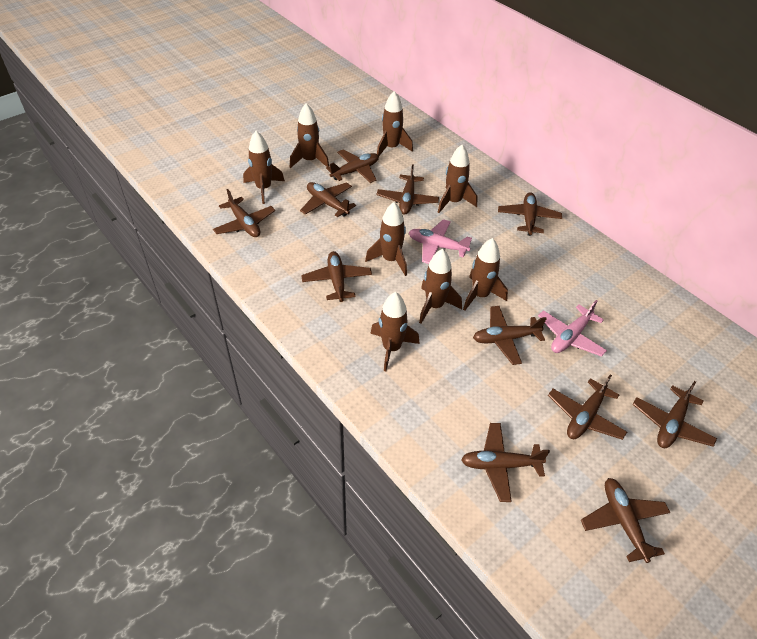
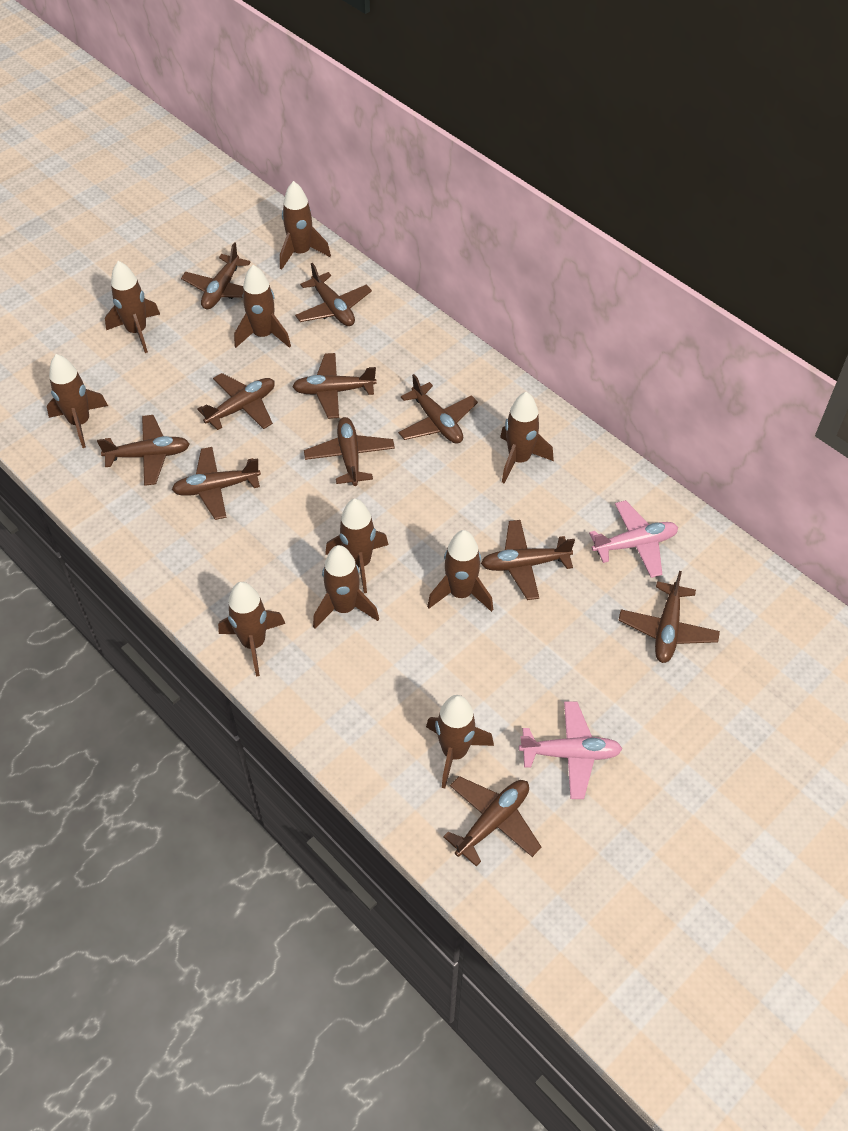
brown rocket: 8 -> 10

